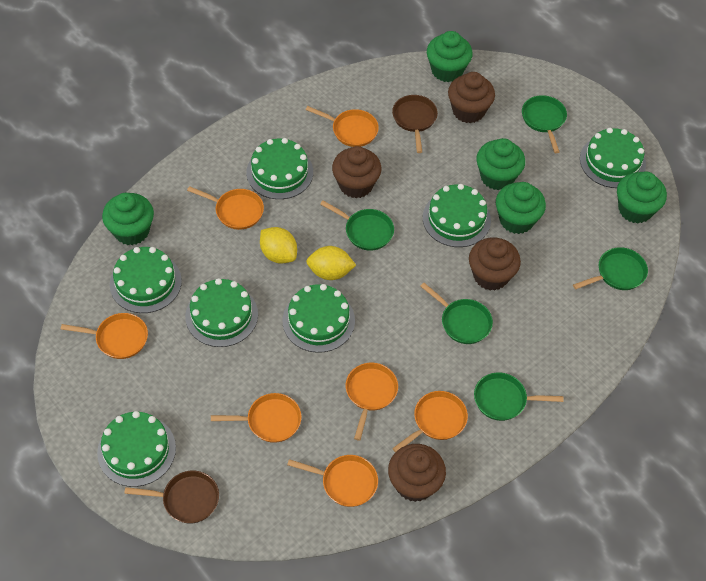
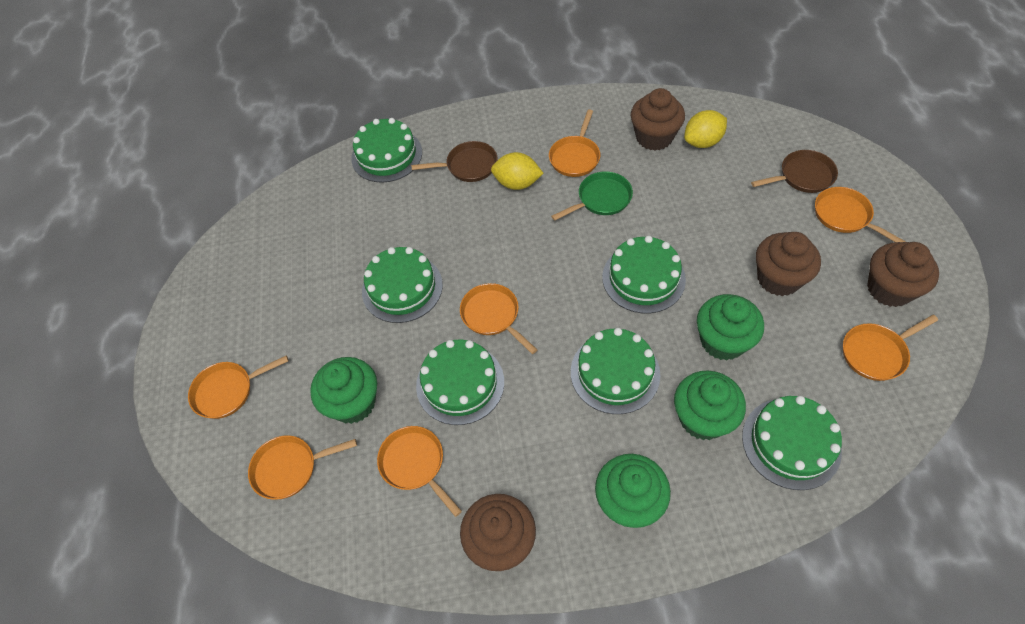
green cake: 7 -> 6
green cupcake: 5 -> 4
green pan: 5 -> 1

